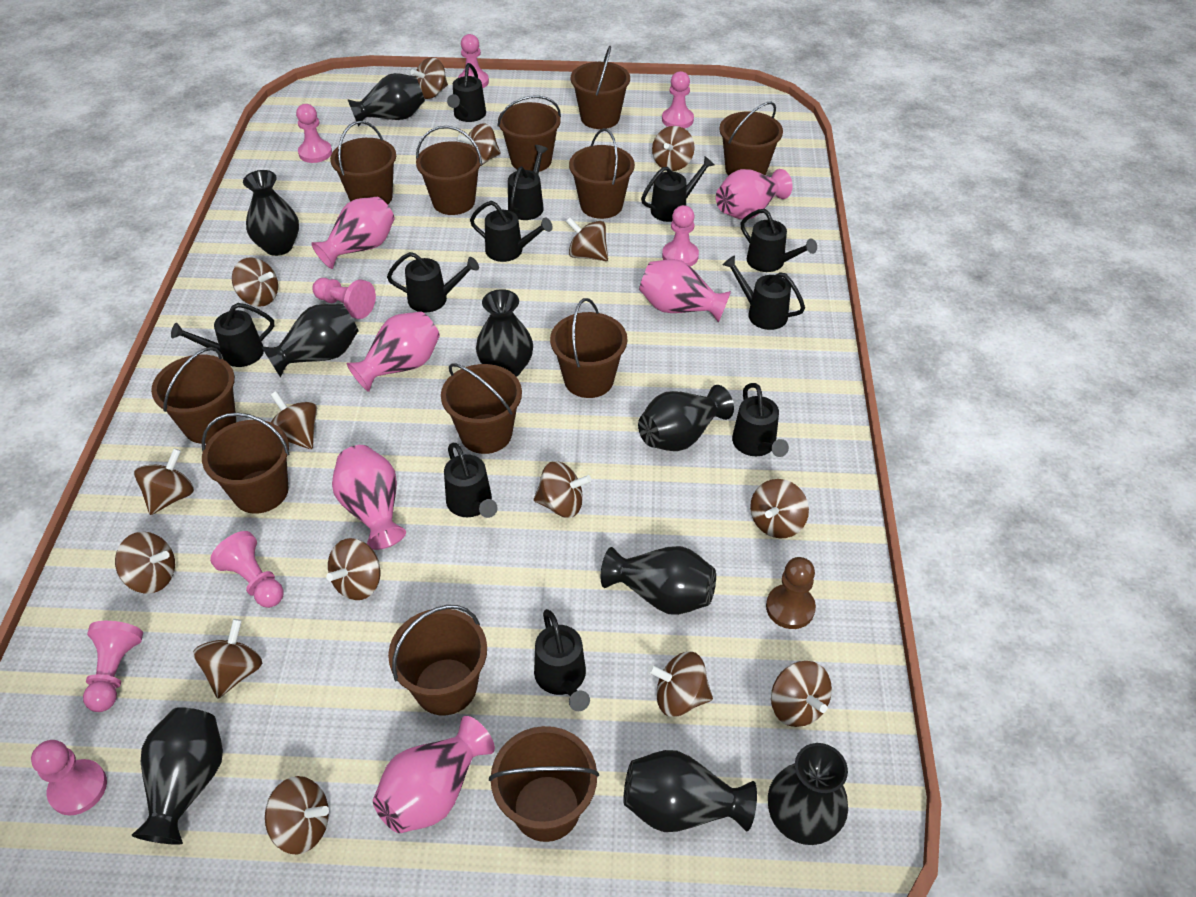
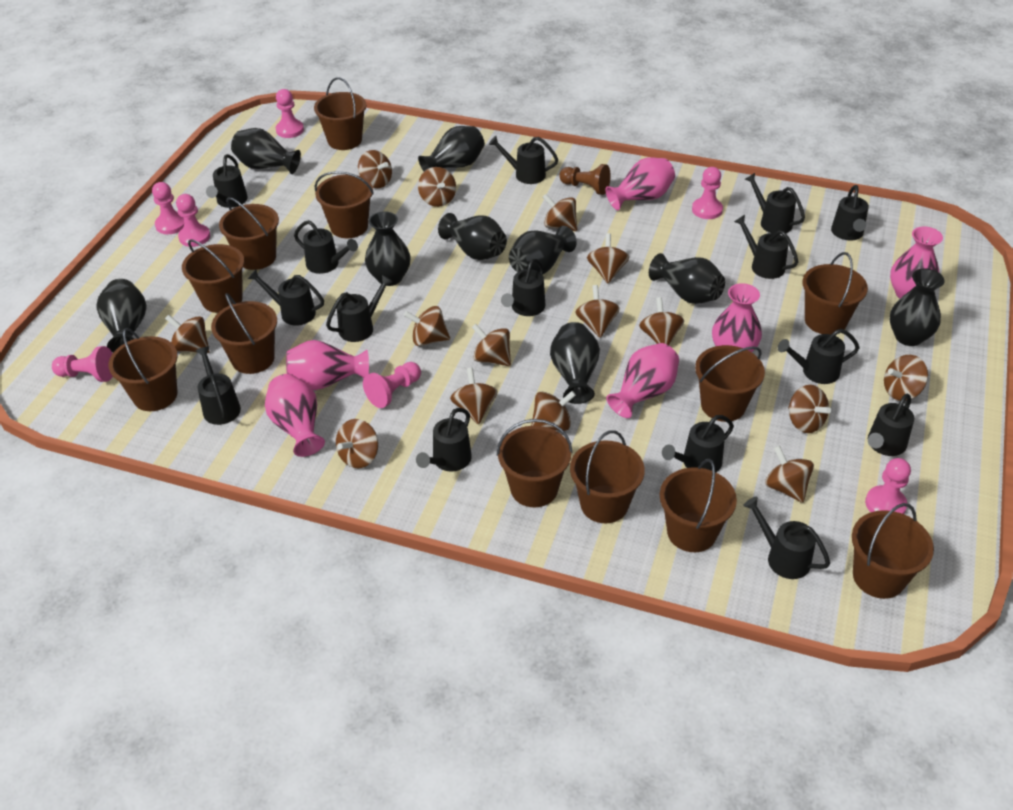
black watering can: 11 -> 15
pink pawn: 8 -> 7

